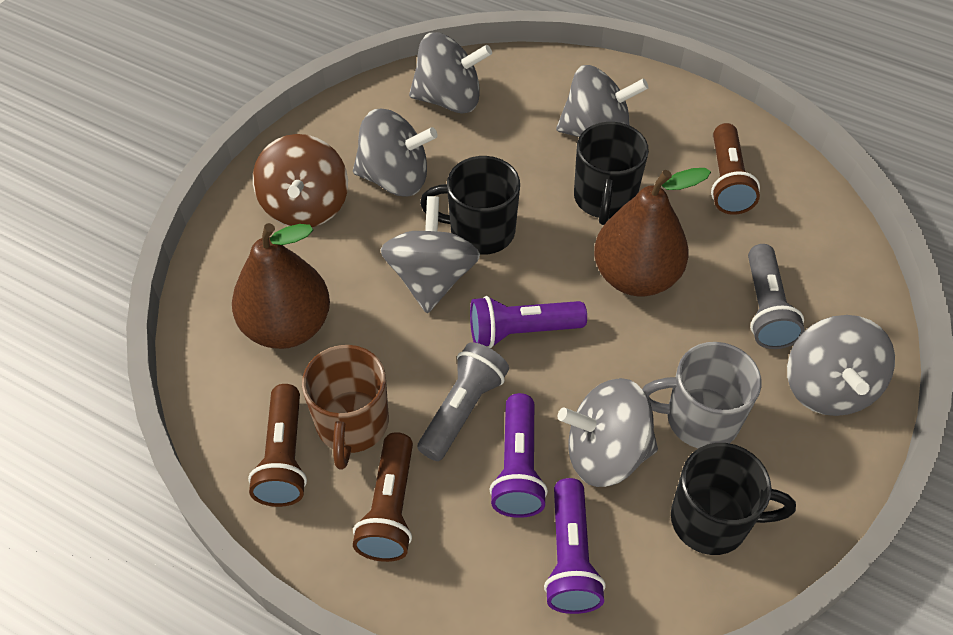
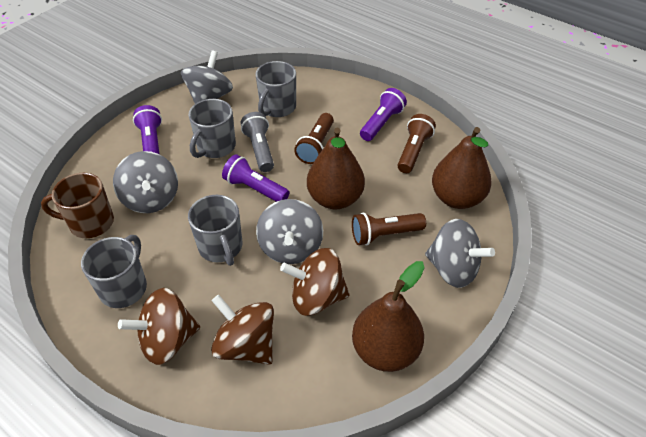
black mug: 3 -> 0
brown pear: 2 -> 3
brown spinning top: 1 -> 3
grey flashlight: 2 -> 1
grey mug: 1 -> 4
grey spinning top: 6 -> 4

